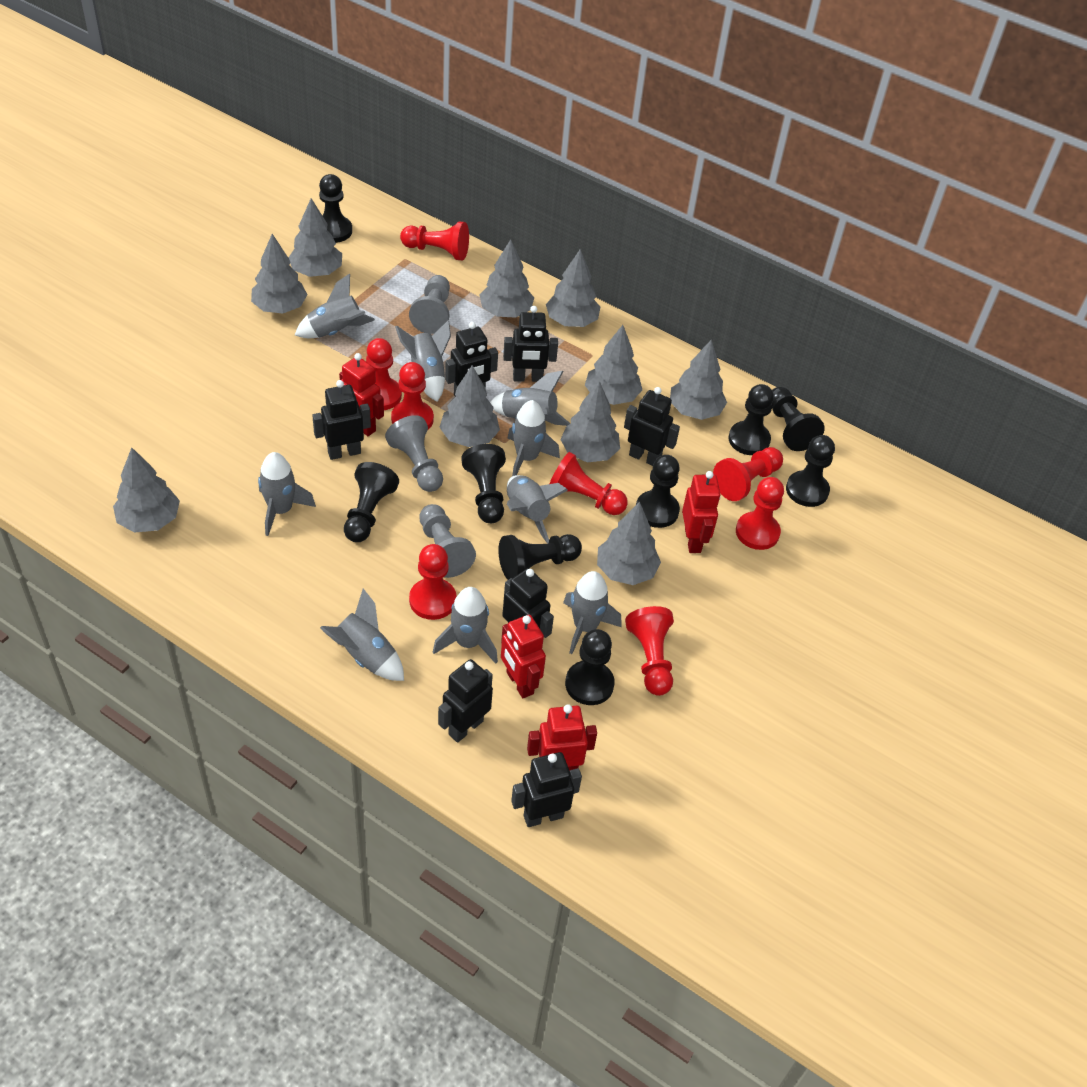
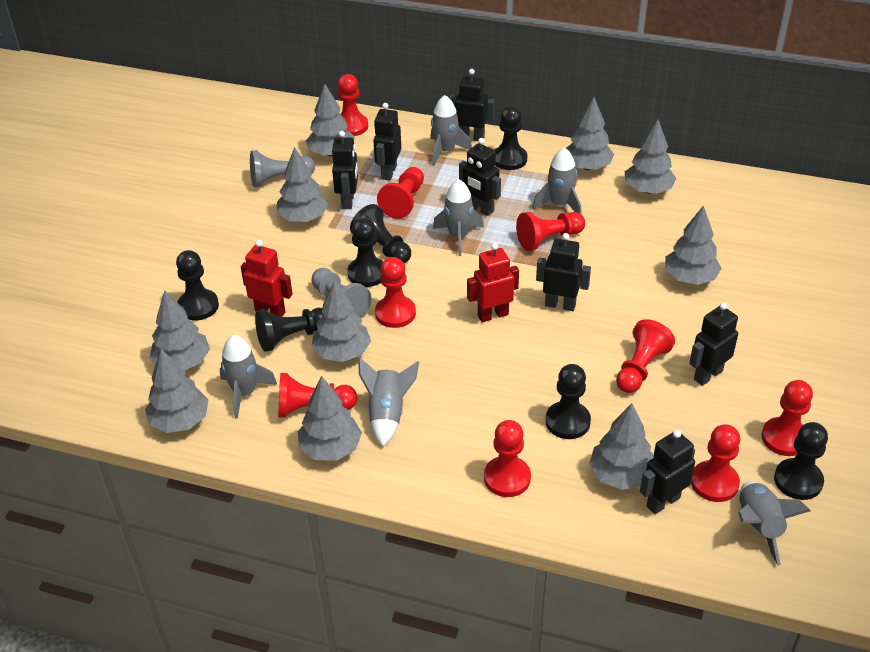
black pawn: 9 -> 7
grey pawn: 3 -> 2
grey rocket: 9 -> 6
red pawn: 8 -> 9
red robot: 4 -> 2

